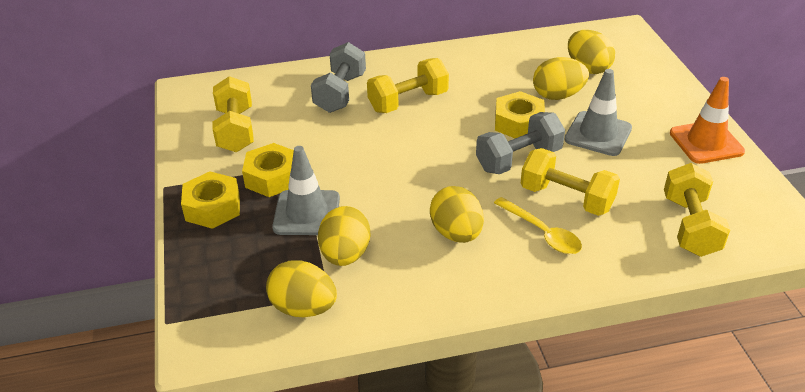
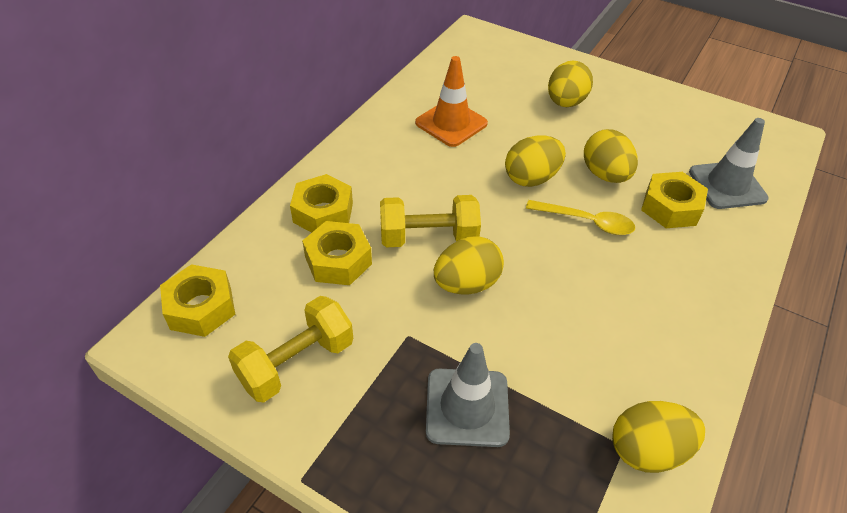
grey dumbbell: 2 -> 0
yellow dumbbell: 4 -> 2
yellow nut: 3 -> 4

